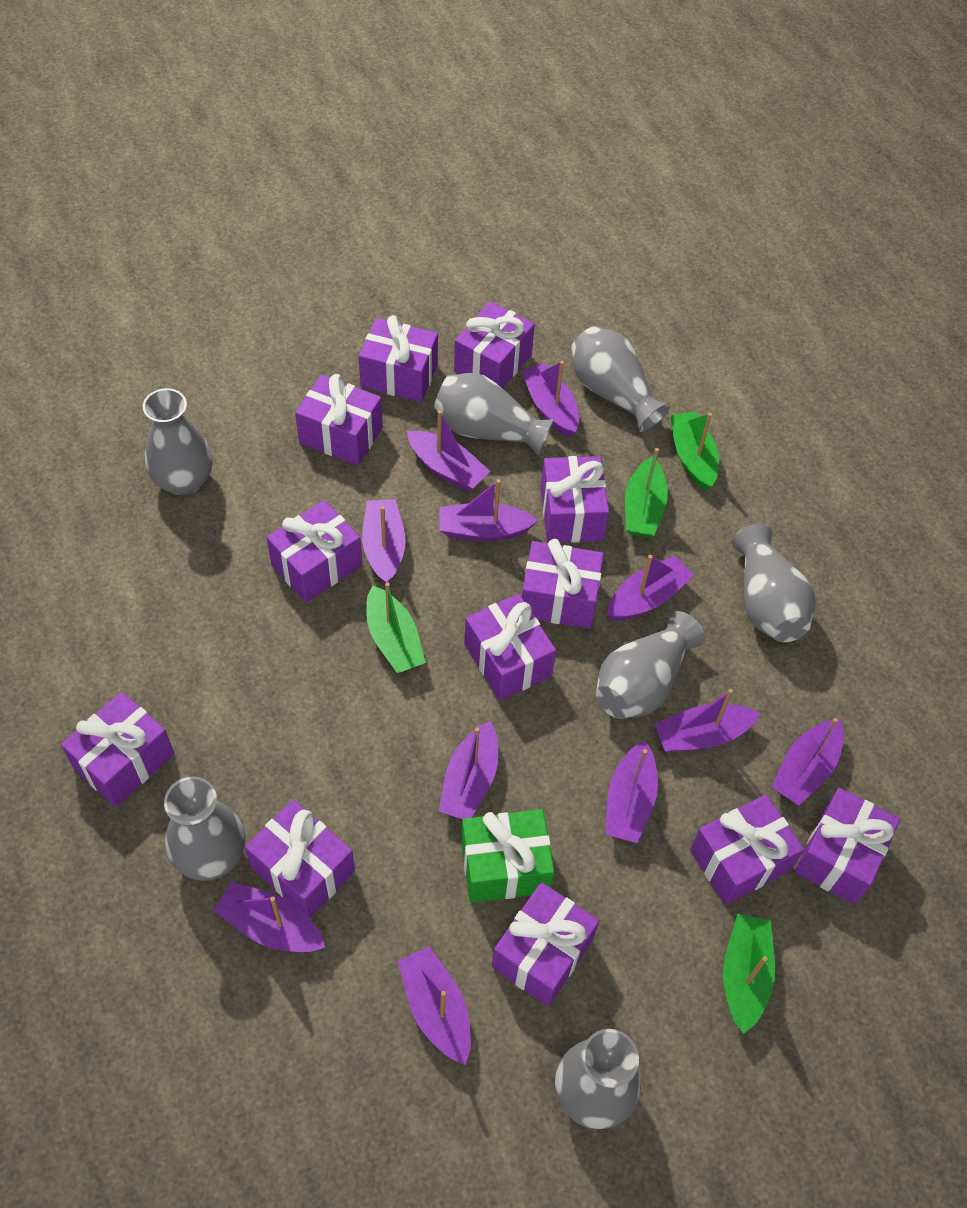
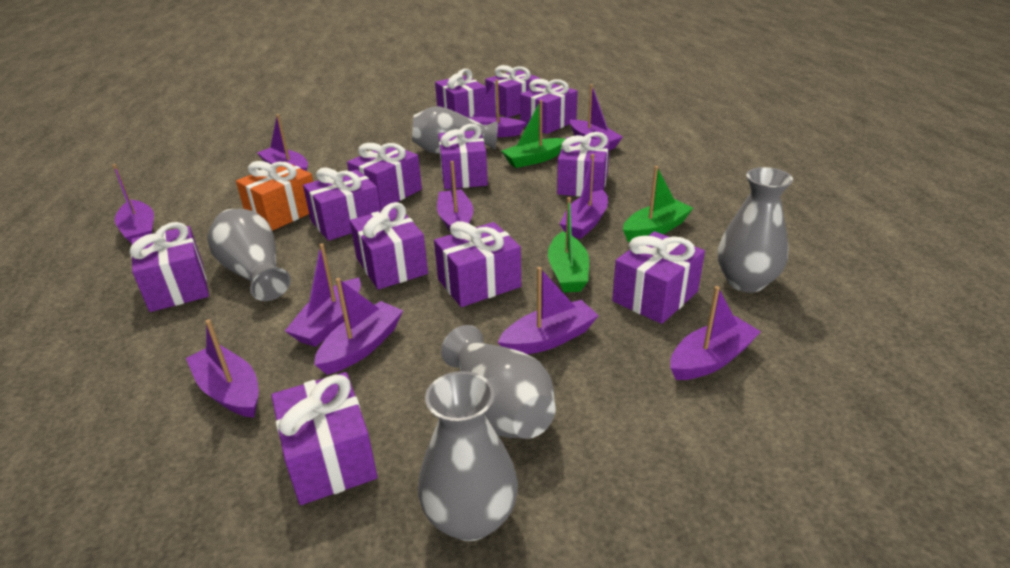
green boat: 4 -> 3
green gift: 1 -> 0
grey vase: 7 -> 5
orange gift: 0 -> 1

